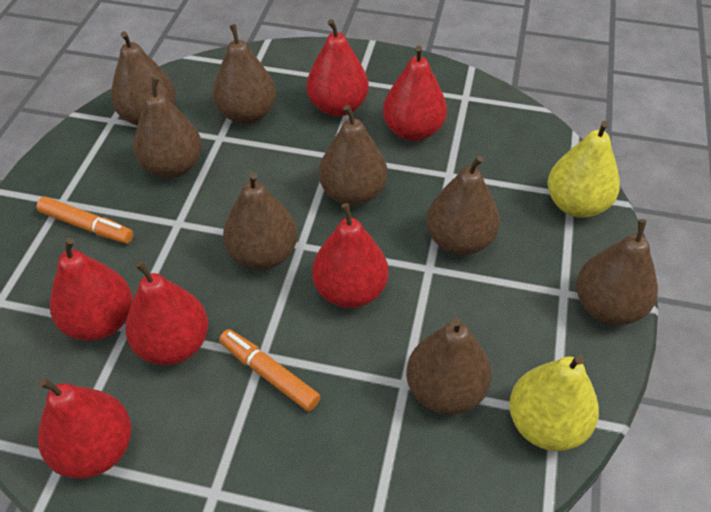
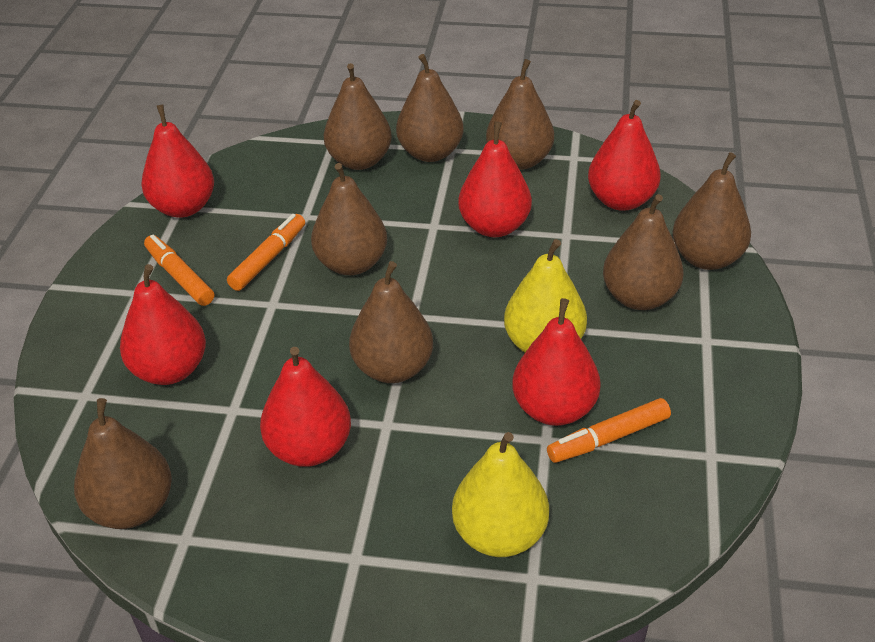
orange marker: 2 -> 3

